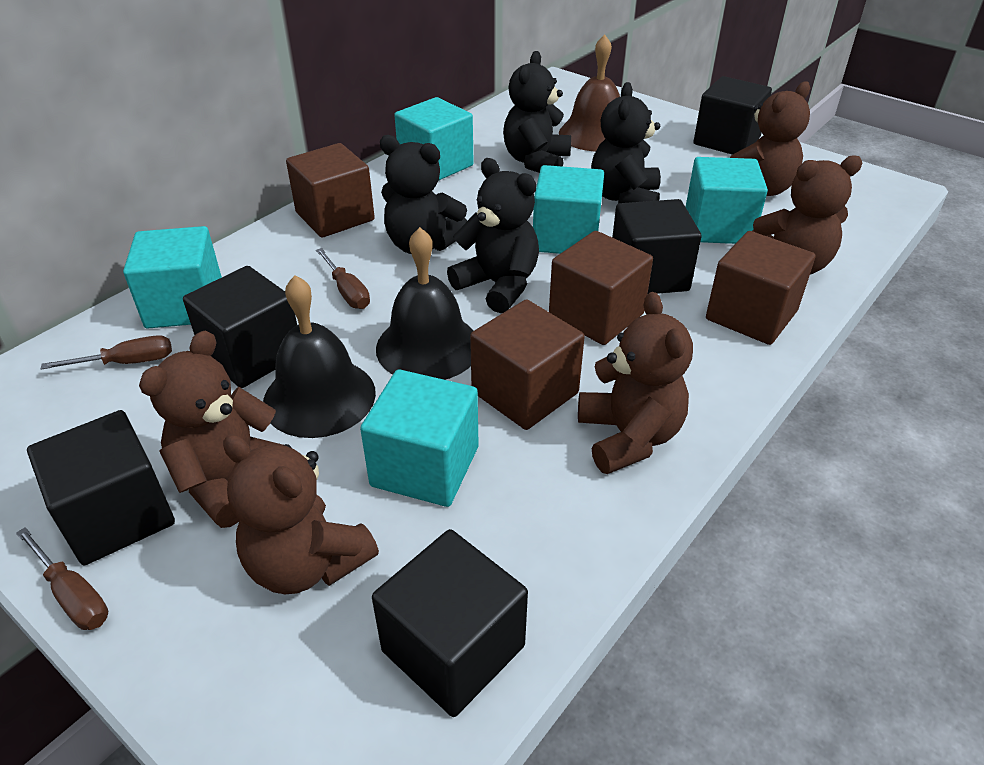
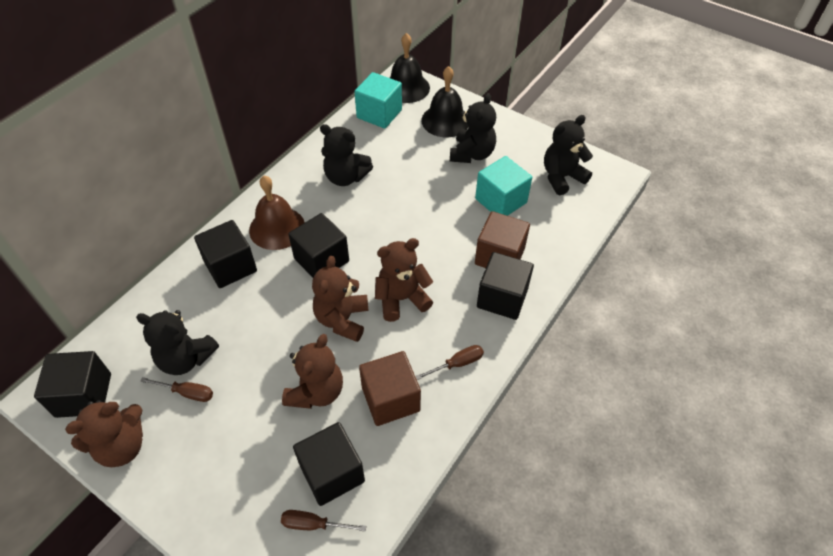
brown cube: 4 -> 2
brown teddy bear: 5 -> 4
turquoise cube: 5 -> 2

